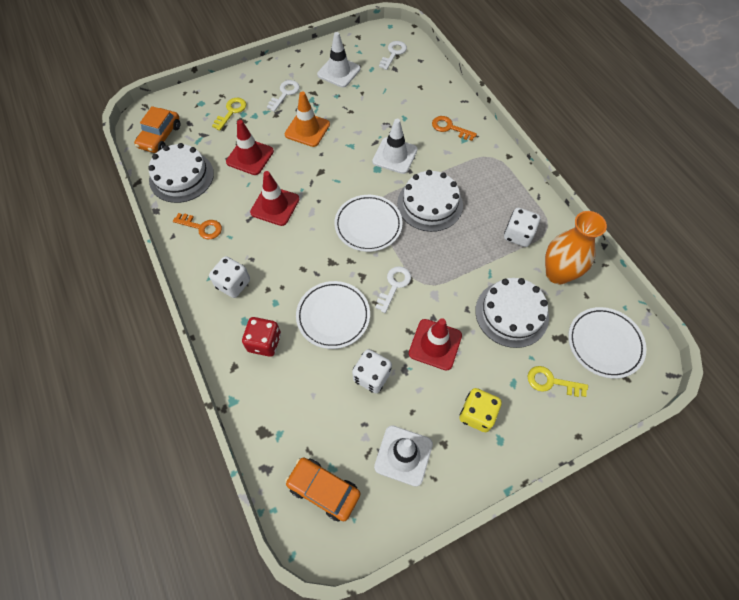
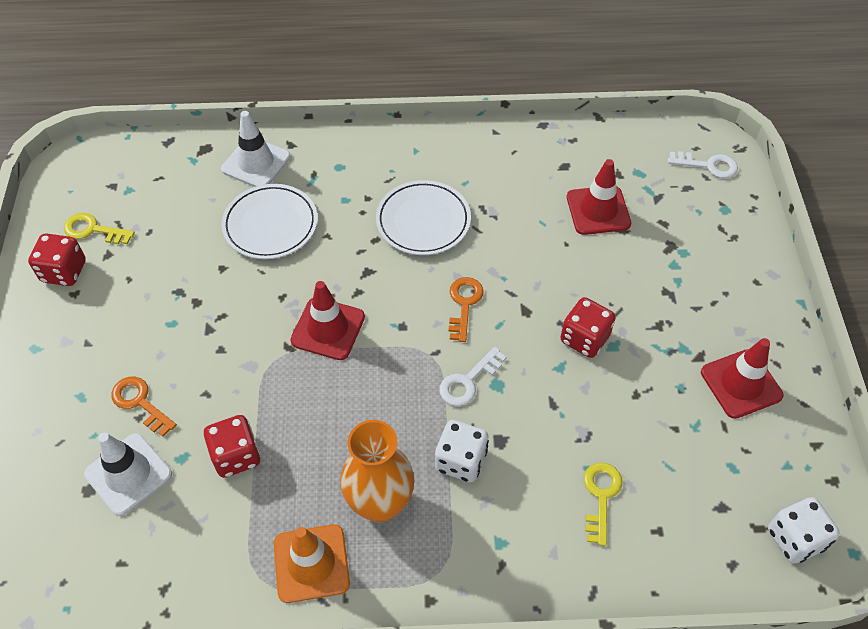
orange car: 2 -> 0
red dice: 1 -> 3
white cake: 3 -> 0
white dice: 3 -> 2
white key: 3 -> 2
white plate: 3 -> 2
white traffic cone: 3 -> 2
yellow dice: 1 -> 0

